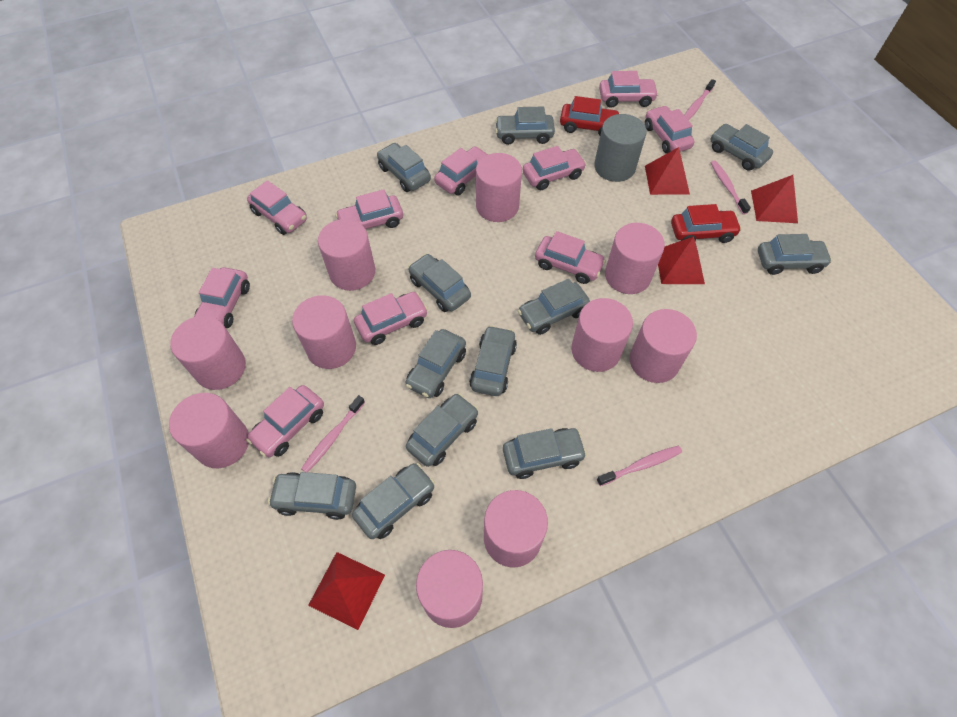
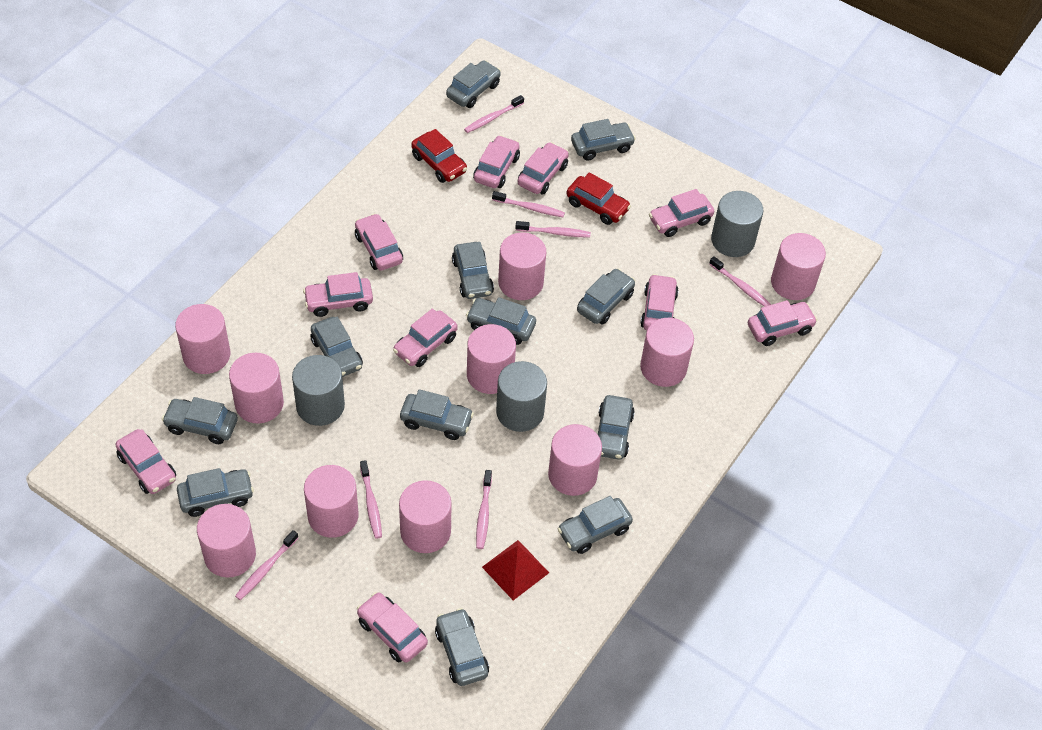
grey cylinder: 1 -> 3
pink toothbrush: 4 -> 7
red pyramid: 4 -> 1

